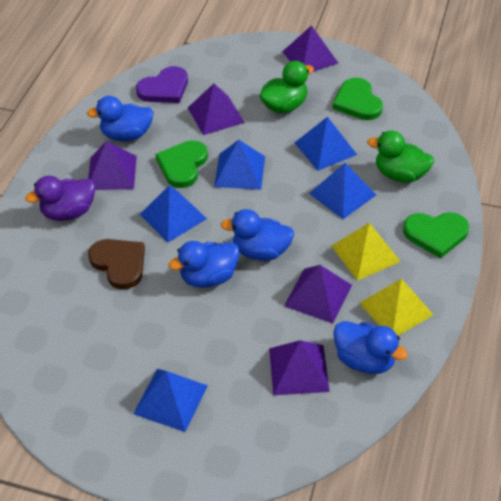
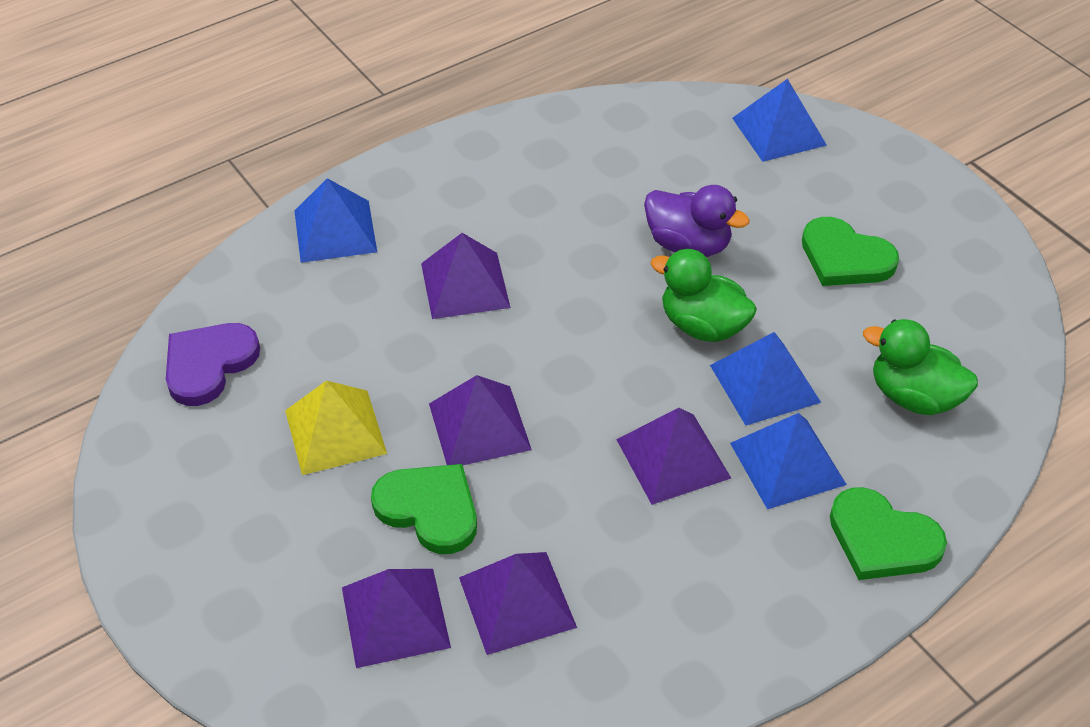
blue duck: 4 -> 0
blue pyramid: 5 -> 4
brown heart: 1 -> 0
yellow pyramid: 2 -> 1

